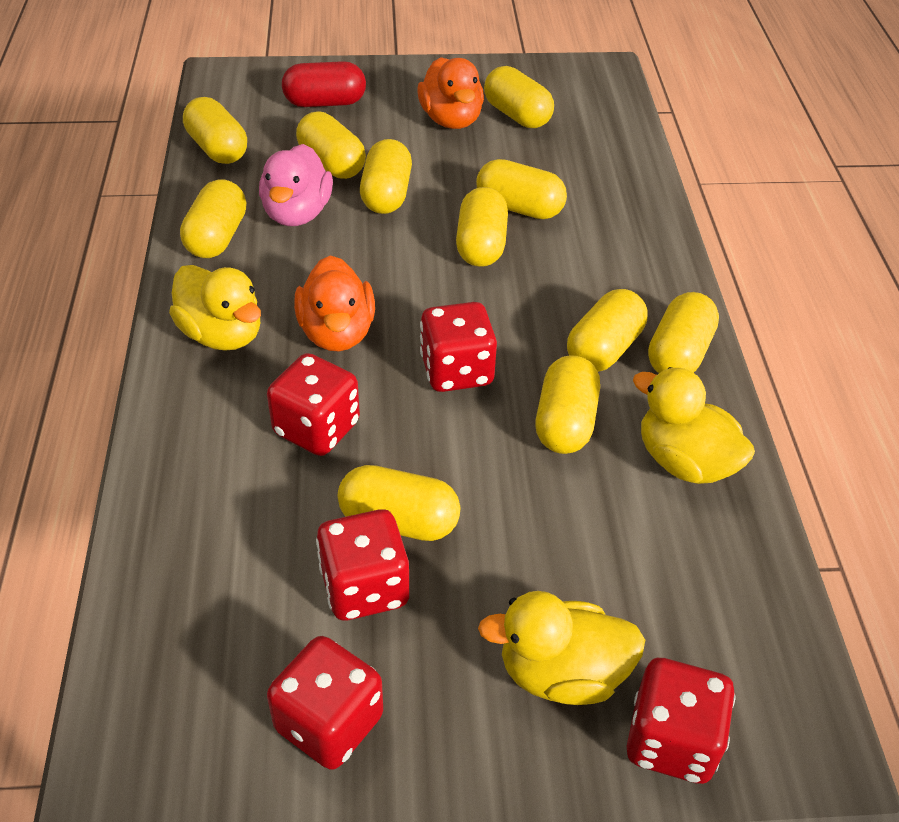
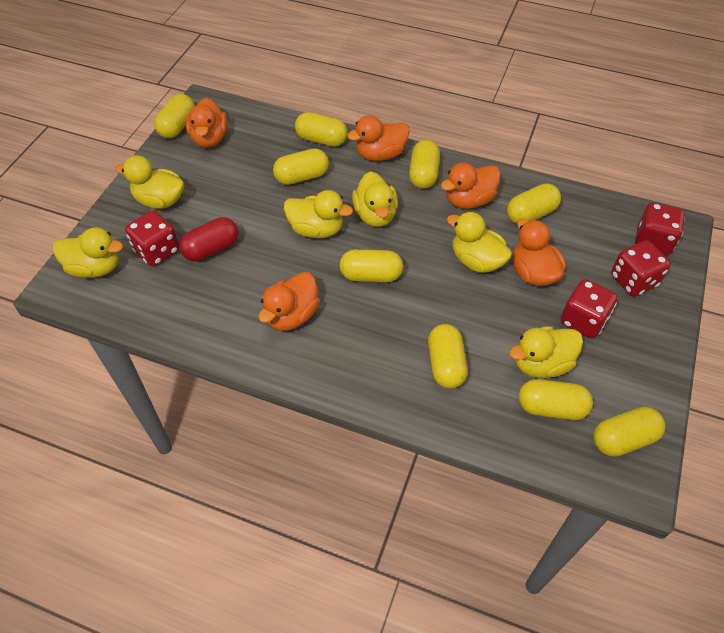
orange duck: 2 -> 5
pink duck: 1 -> 0
red dice: 5 -> 4
yellow capsule: 11 -> 9
yellow duck: 3 -> 6

